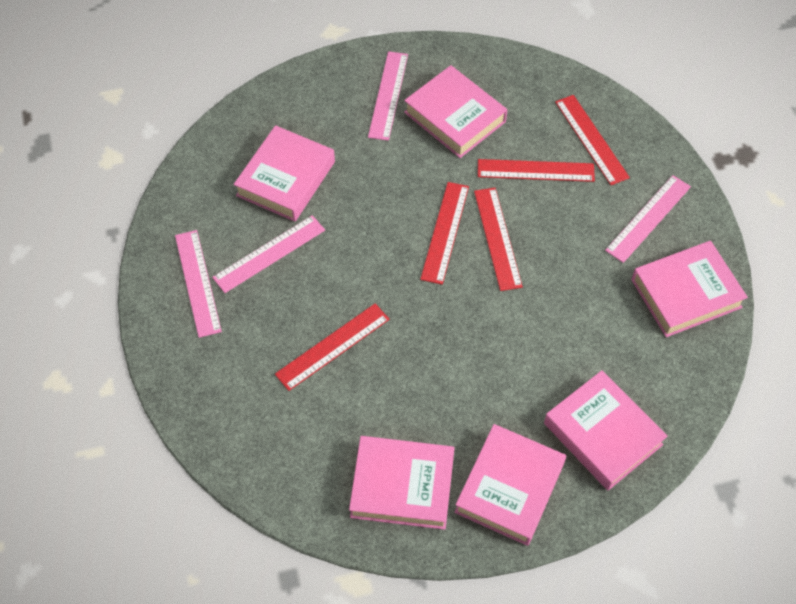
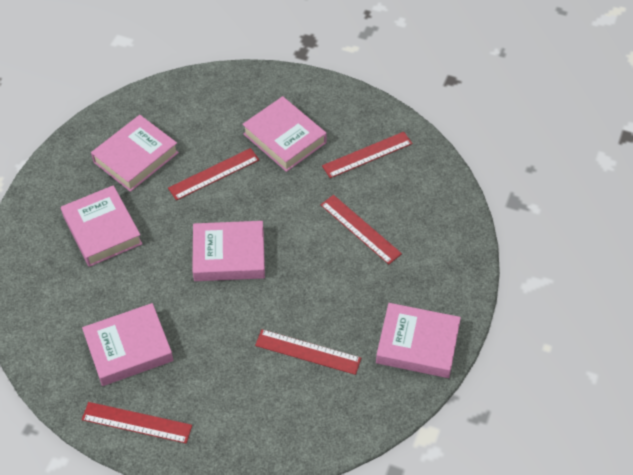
pink ruler: 4 -> 0

